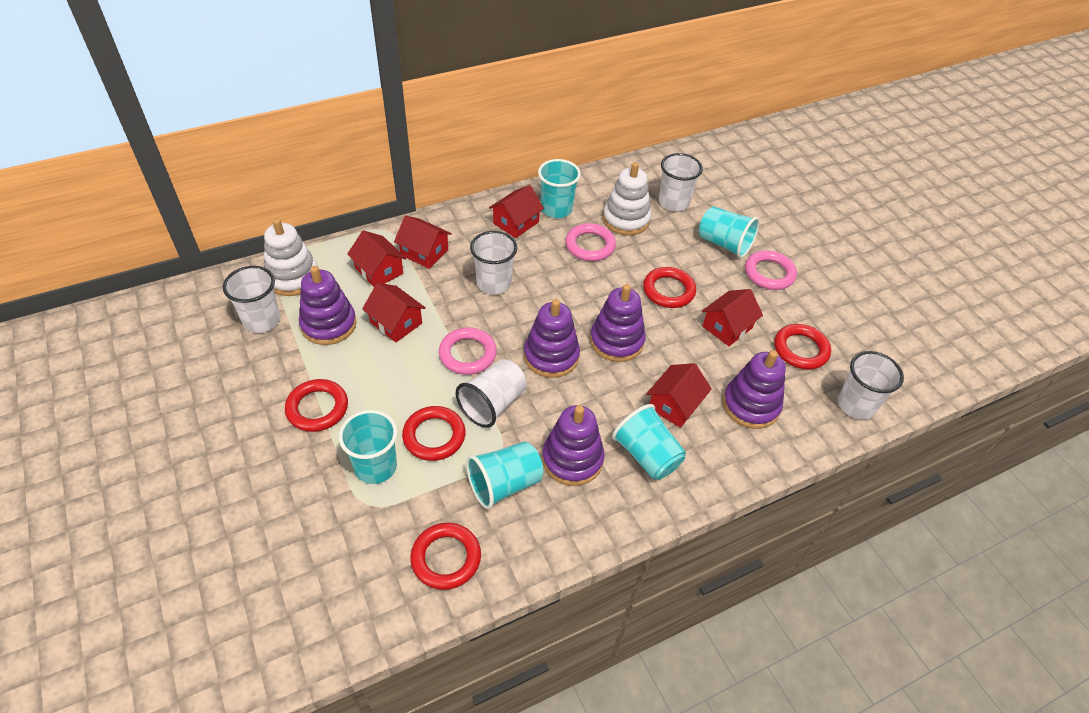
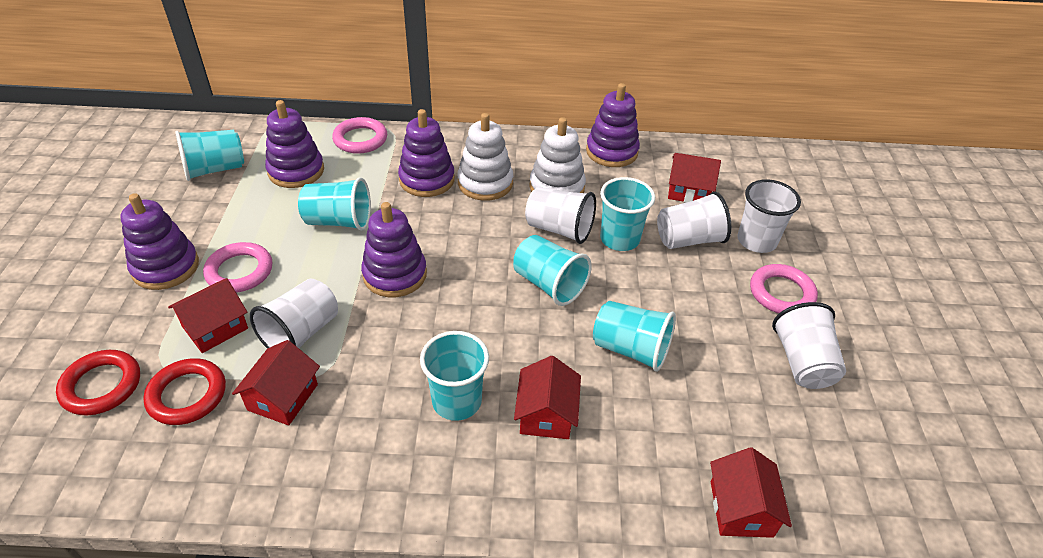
red house: 6 -> 5
red ring: 5 -> 2
turquoise cup: 5 -> 6

